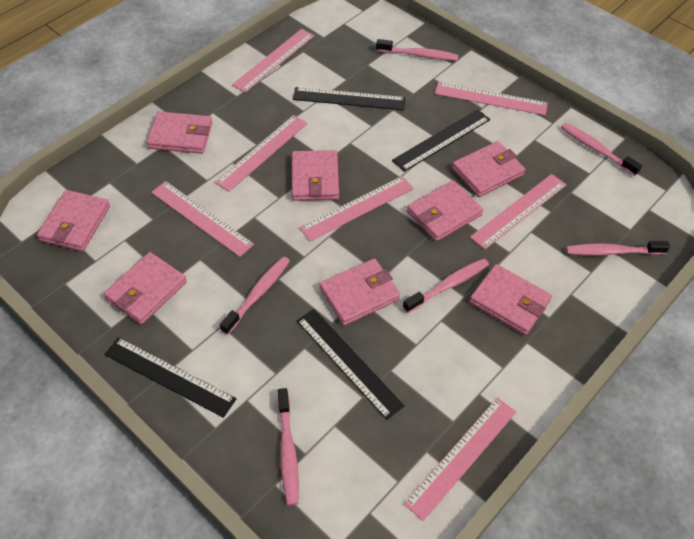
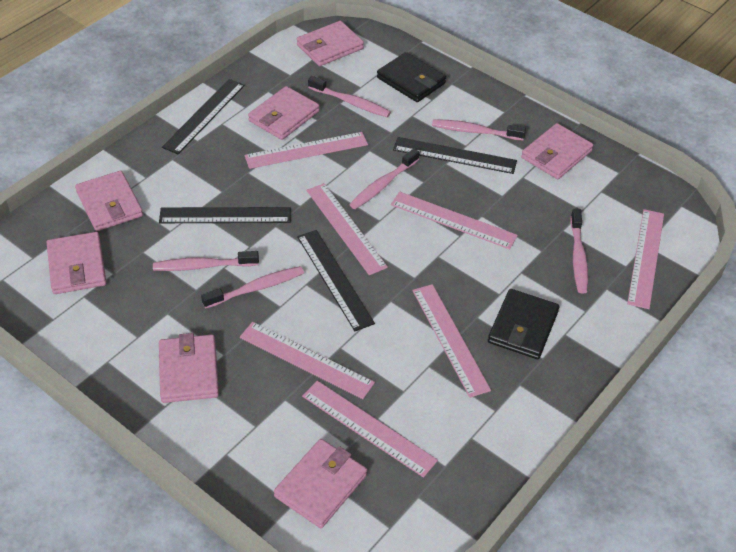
black wallet: 0 -> 2
pink wallet: 8 -> 7

